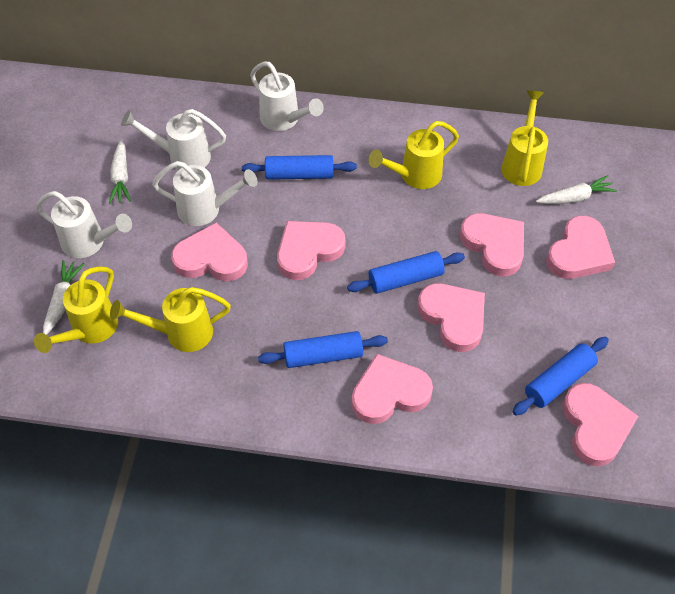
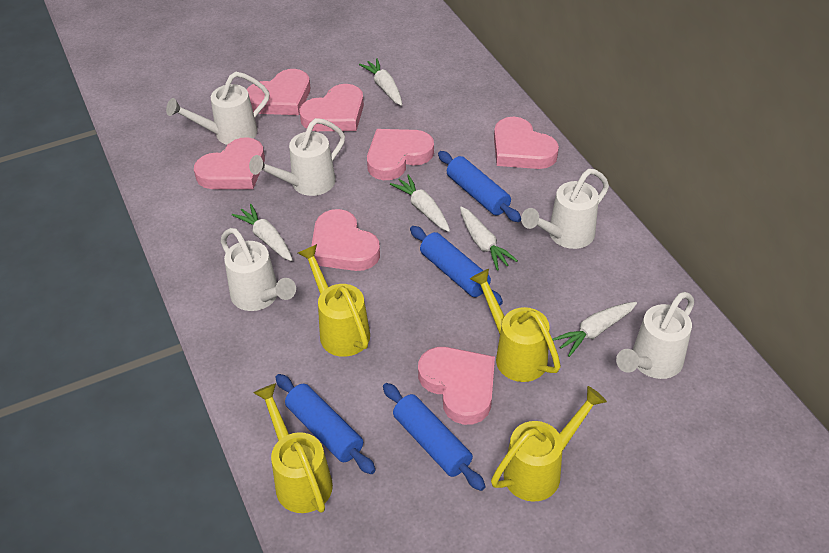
white carrot: 3 -> 5
white watering can: 4 -> 5

